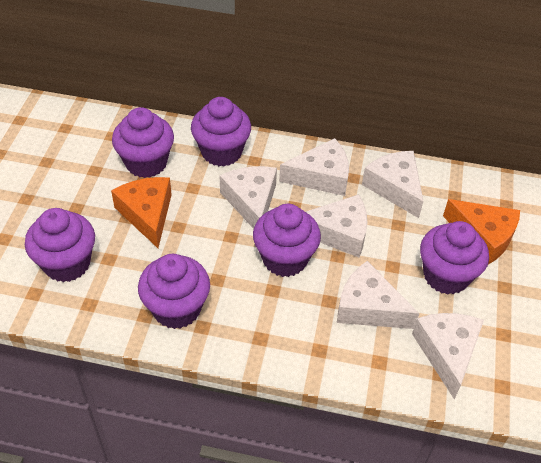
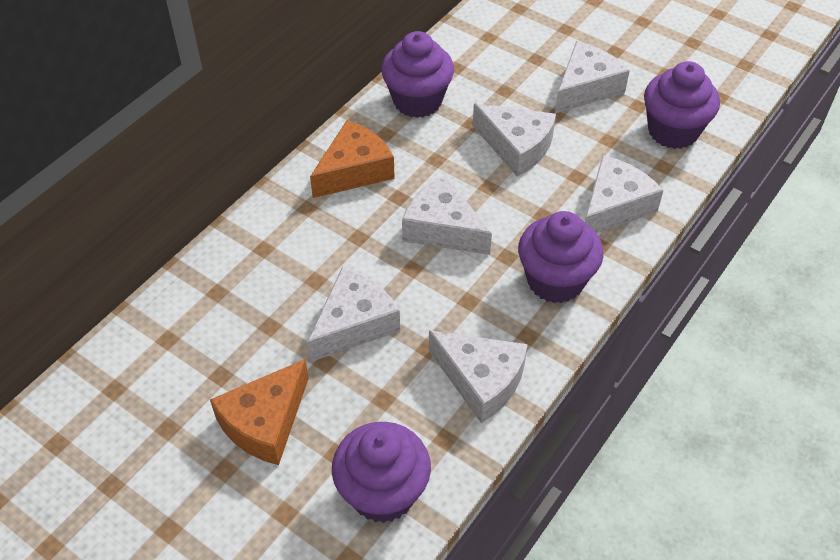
purple cupcake: 6 -> 4

